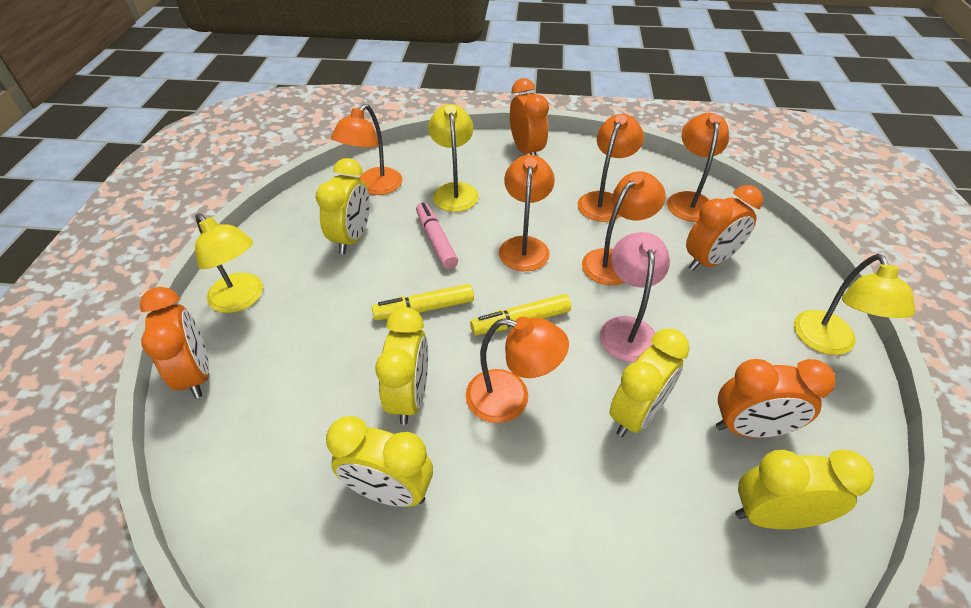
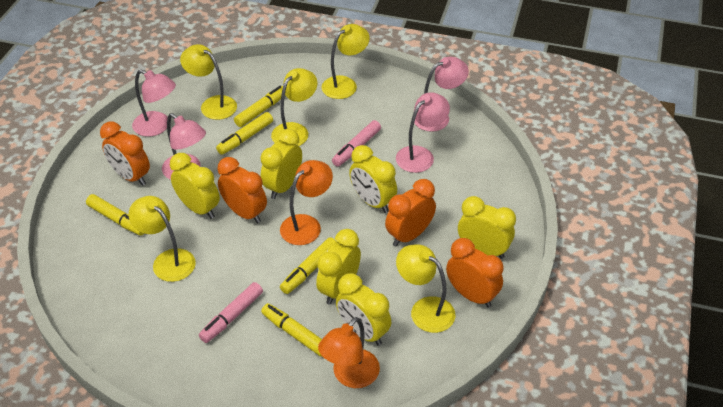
orange lamp: 6 -> 2
pink lamp: 1 -> 4
pink marker: 1 -> 2
yellow clock: 5 -> 6
yellow lamp: 3 -> 5
yellow marker: 2 -> 5

